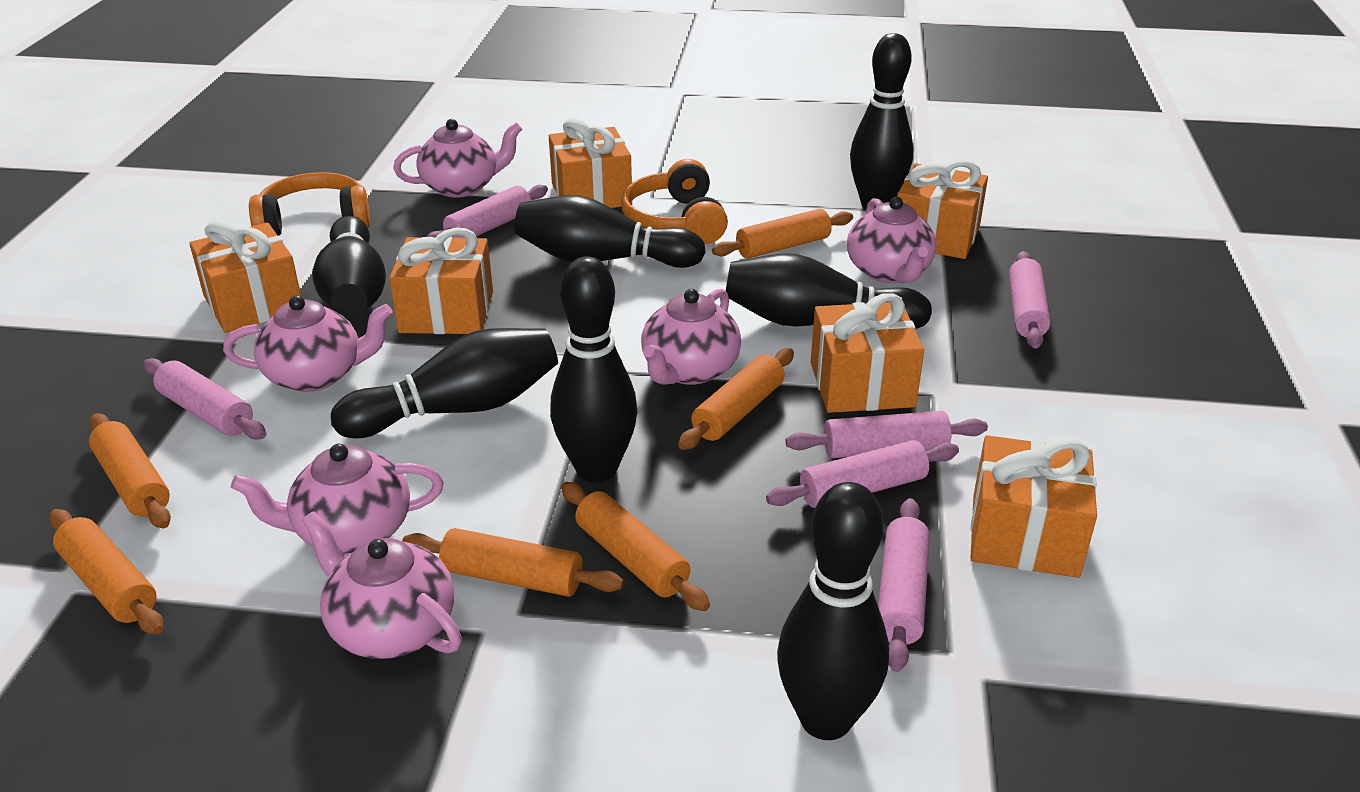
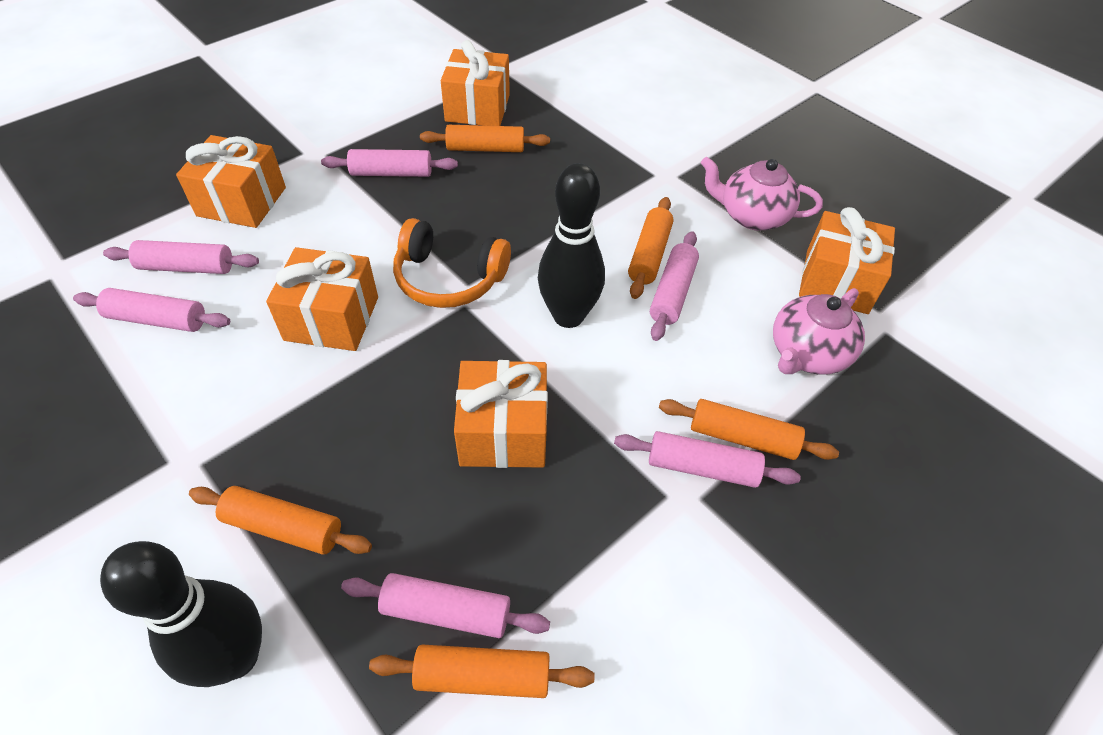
black bowling pin: 7 -> 2
orange gift: 6 -> 5
orange headphones: 2 -> 1
orange rolling pin: 6 -> 5
pink teapot: 6 -> 2

